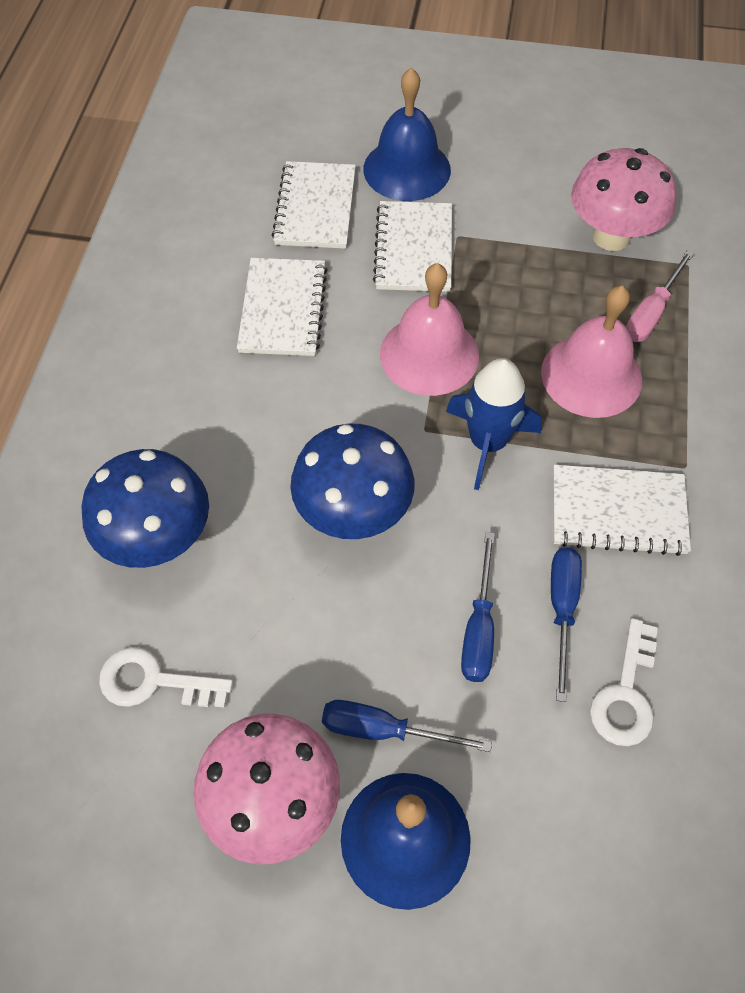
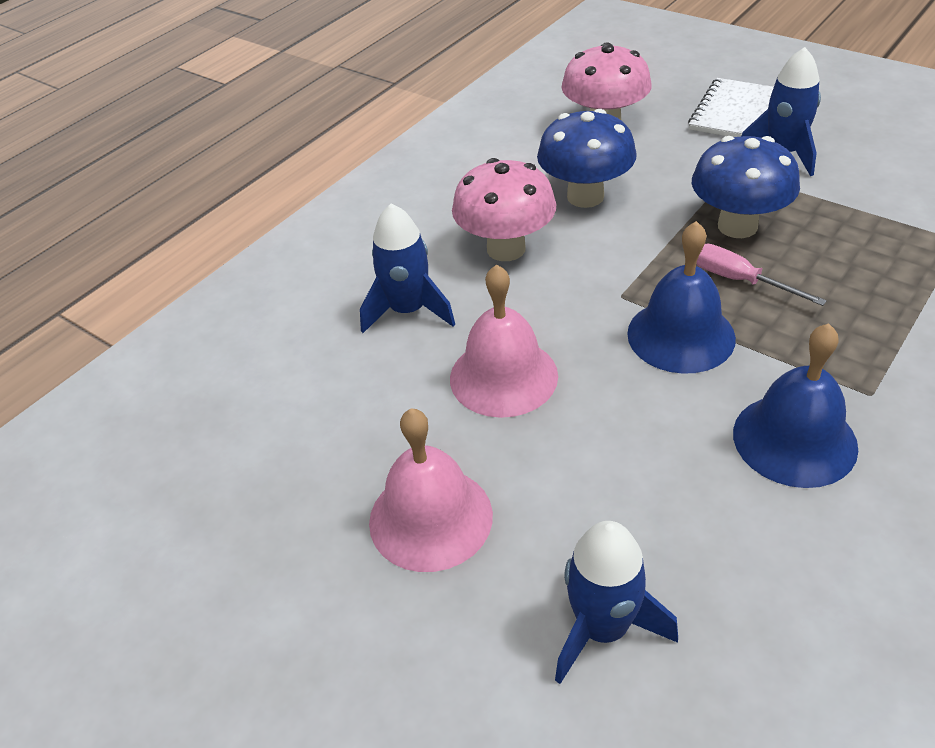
blue rocket: 1 -> 3
blue screwdriver: 3 -> 0
white key: 2 -> 0
white notebook: 4 -> 1

